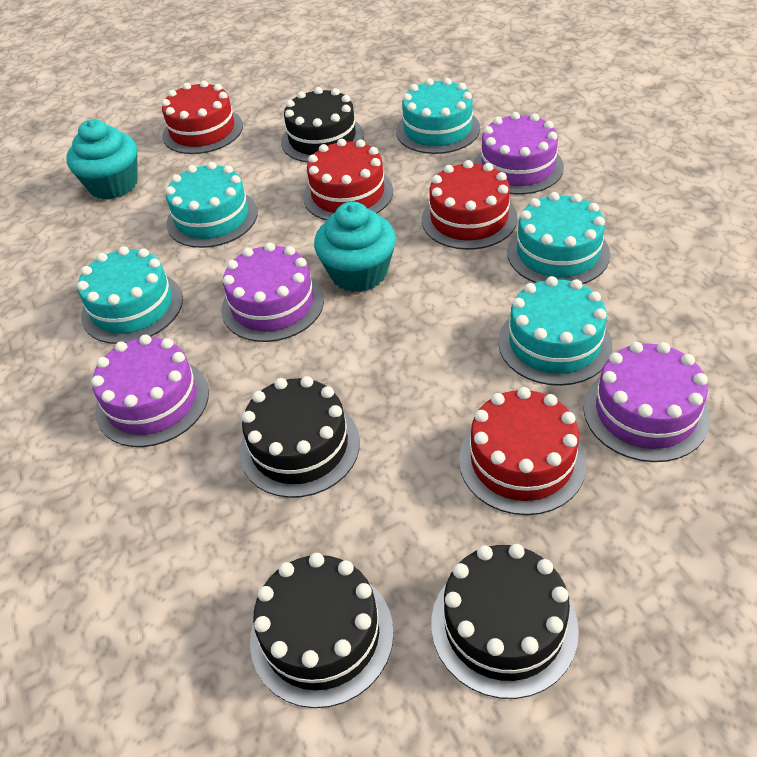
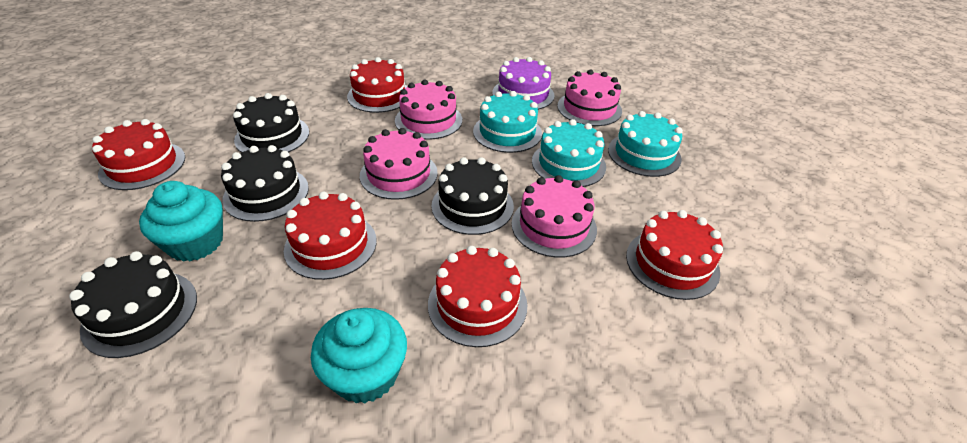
pink cake: 0 -> 4
purple cake: 4 -> 1
red cake: 4 -> 5
turquoise cake: 5 -> 3

